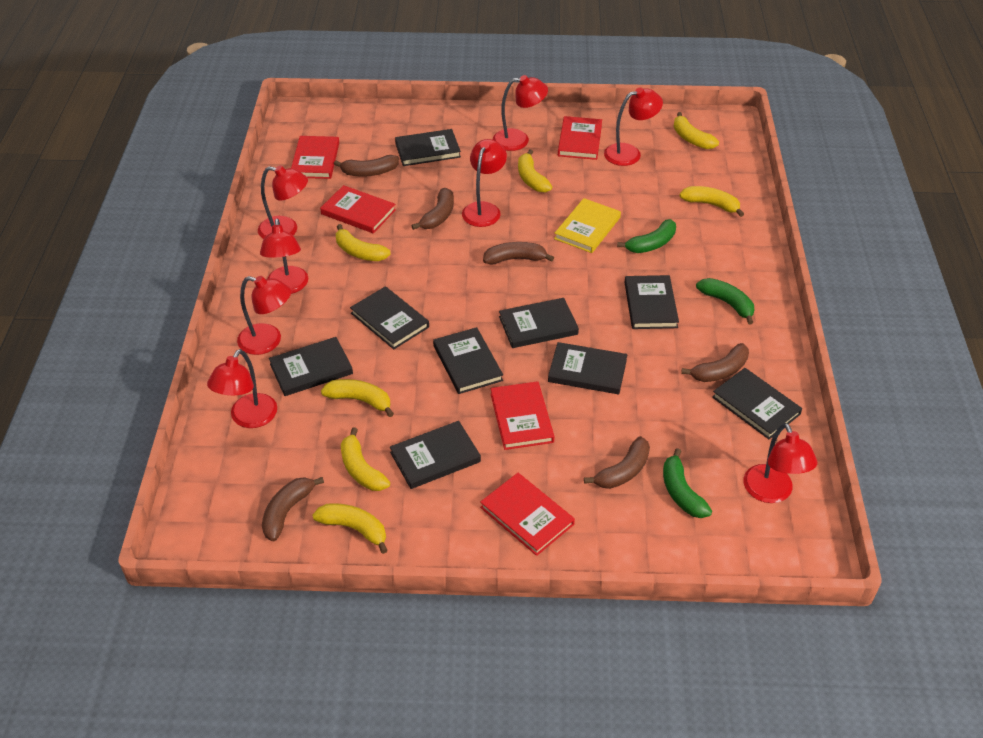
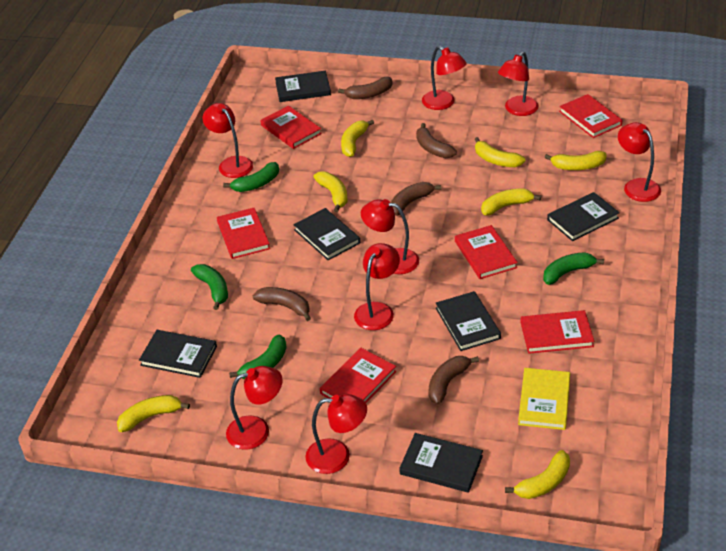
black book: 9 -> 6
brown banana: 6 -> 5
green banana: 3 -> 4
red book: 5 -> 6

